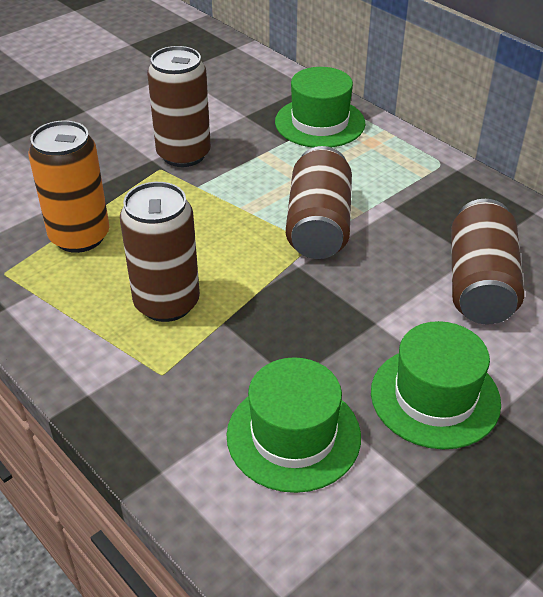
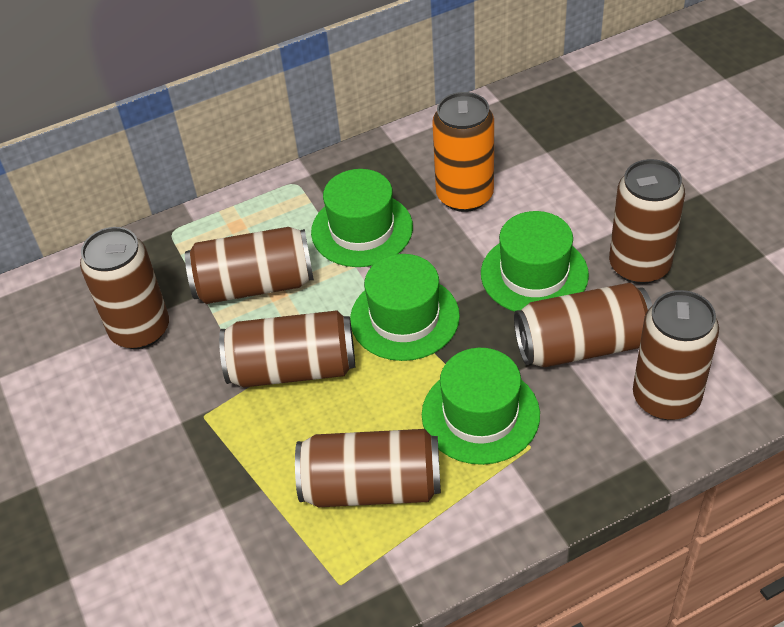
brown can: 4 -> 7
green hat: 3 -> 4

